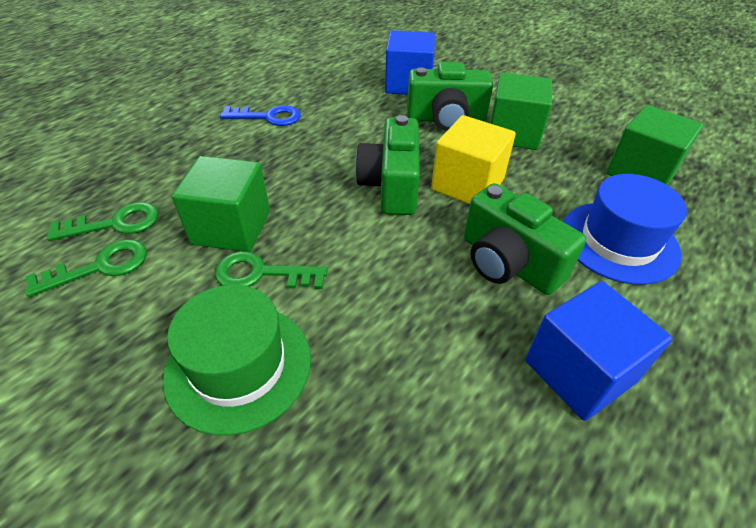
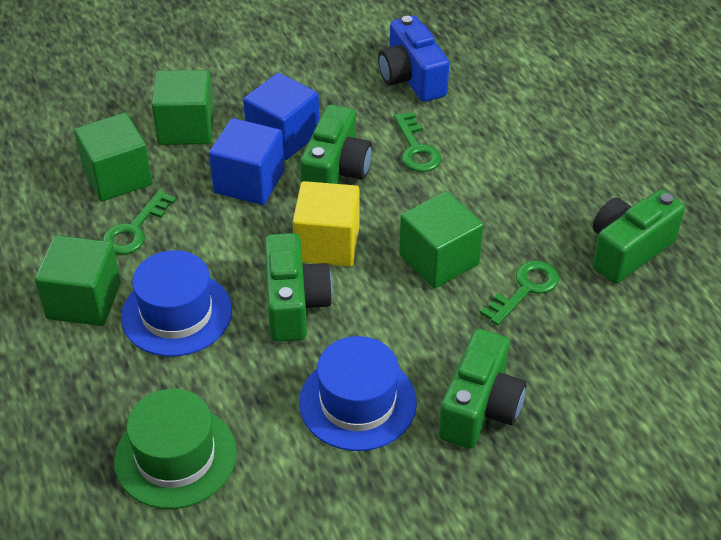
blue camera: 0 -> 1
blue hat: 1 -> 2
blue key: 1 -> 0
green camera: 3 -> 4
green cube: 3 -> 4

